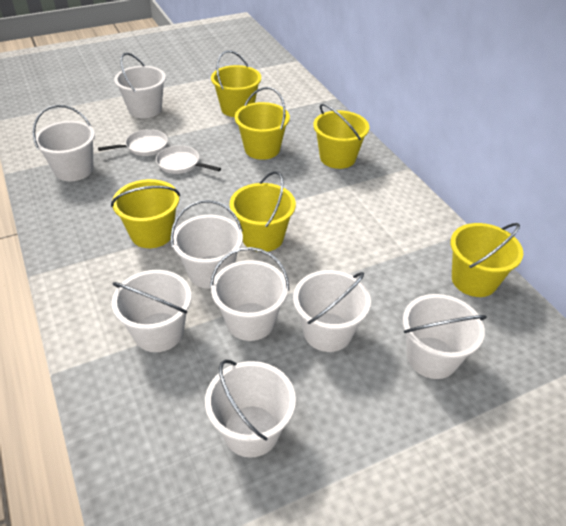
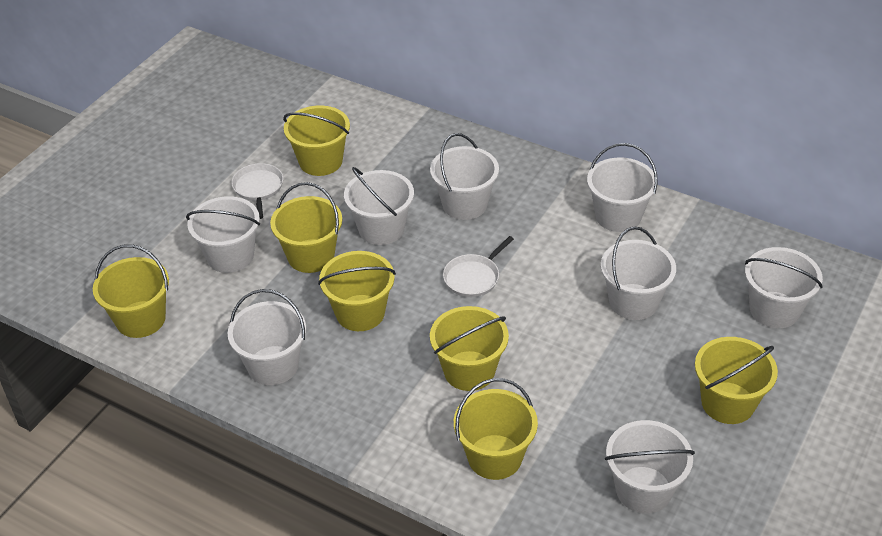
yellow bucket: 6 -> 7

